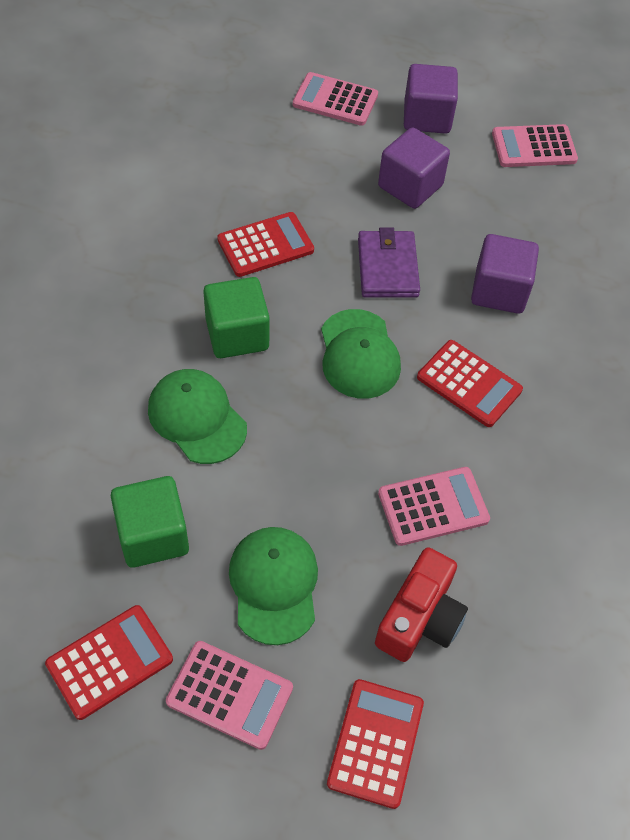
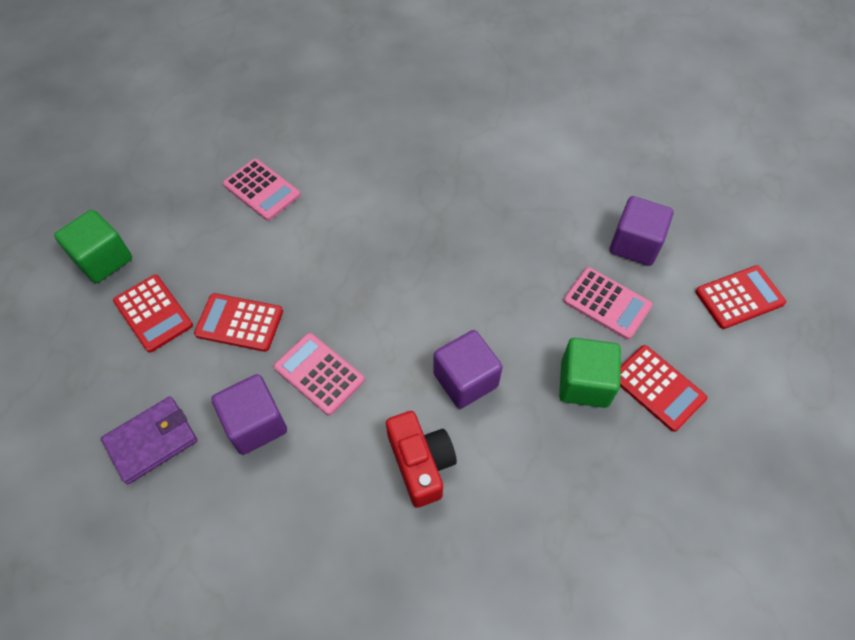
green cap: 3 -> 0
pink calculator: 4 -> 3

